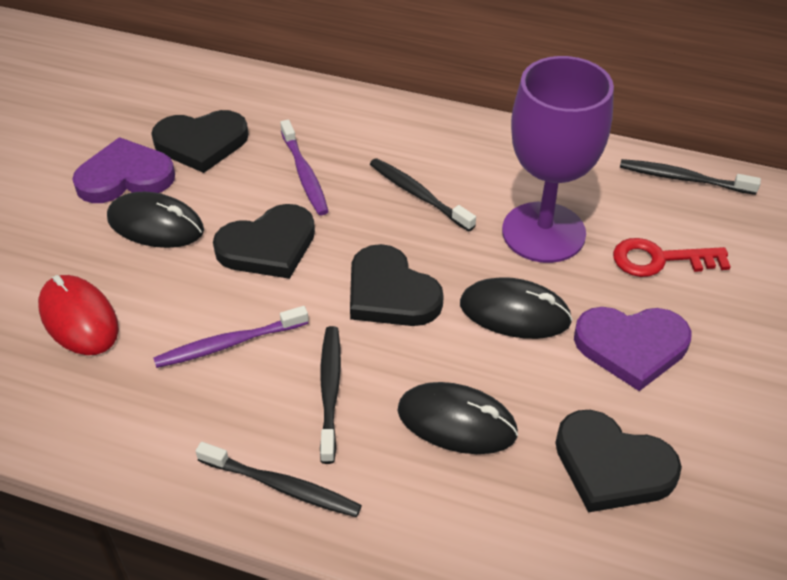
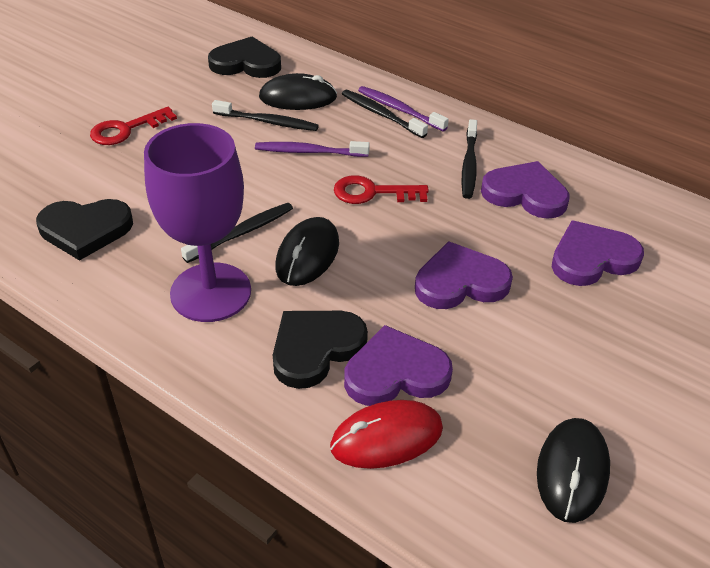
black heart: 4 -> 3
purple heart: 2 -> 4
red key: 1 -> 2

